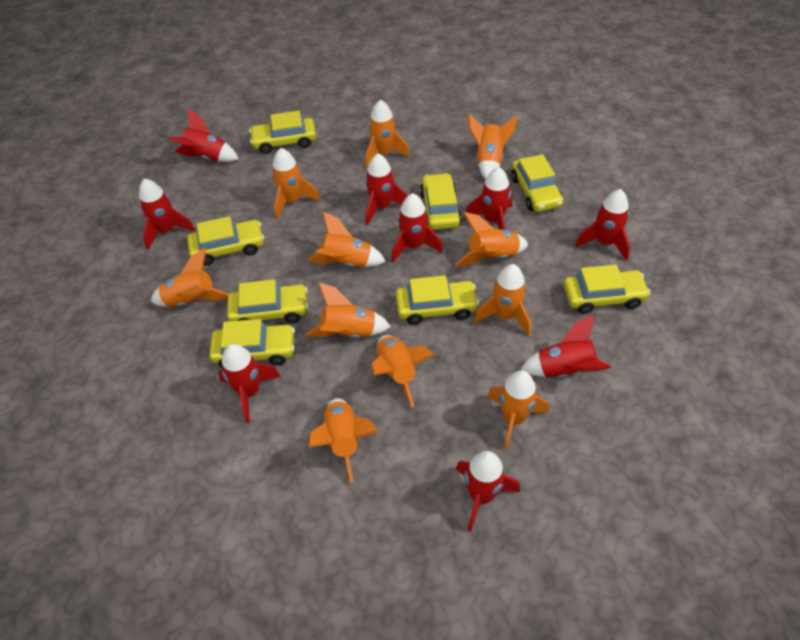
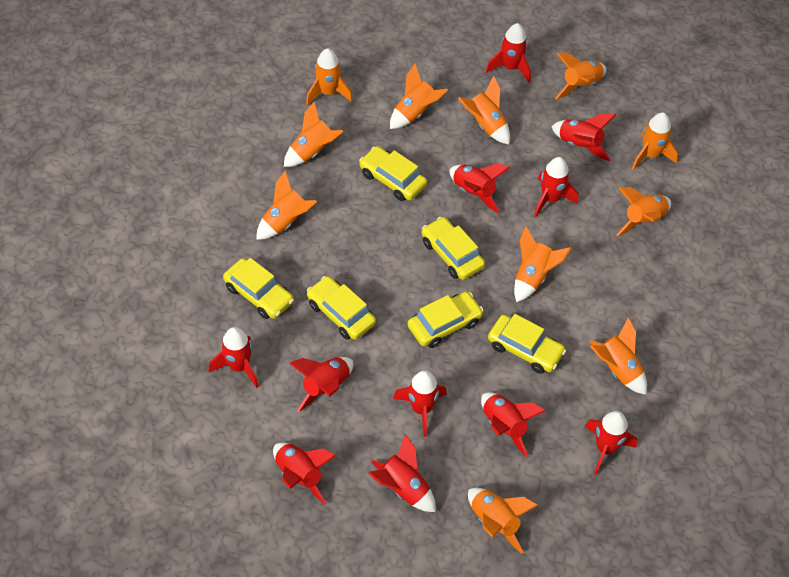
red rocket: 9 -> 11
yellow car: 8 -> 6

